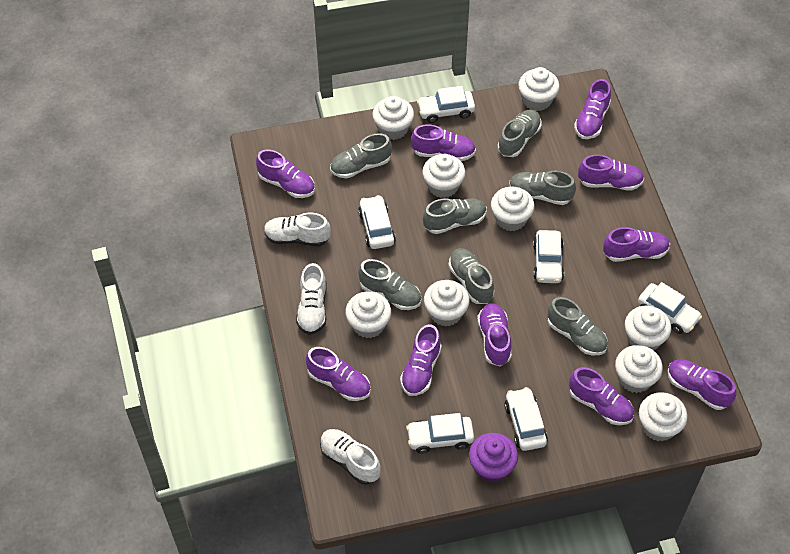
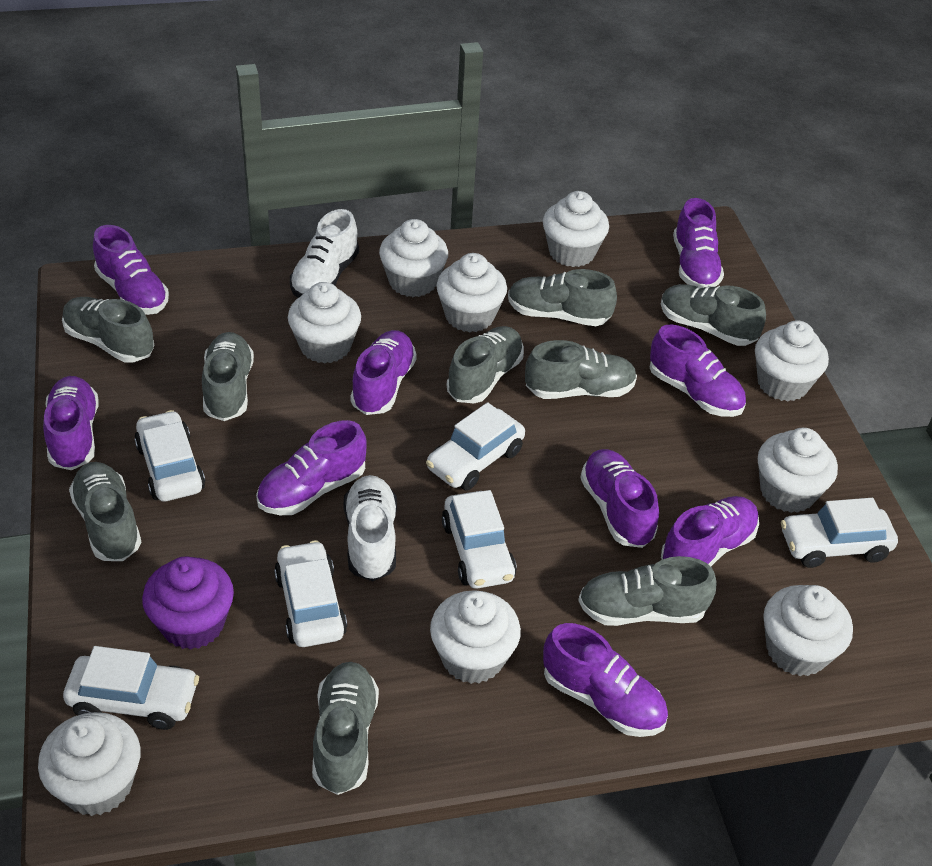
grey shoe: 7 -> 9
purple shoe: 10 -> 9
white shoe: 3 -> 2

